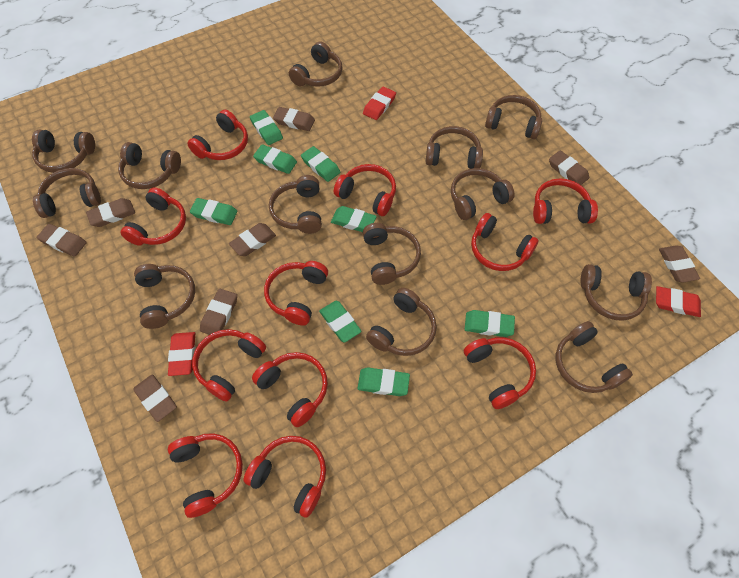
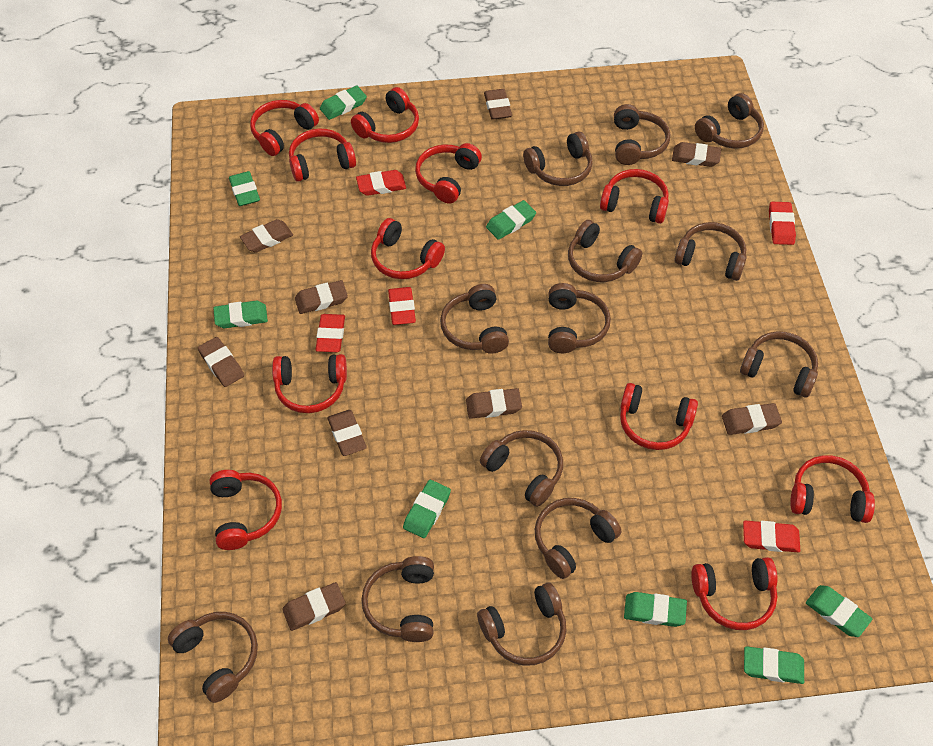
brown eraser: 8 -> 9
red eraser: 3 -> 5

